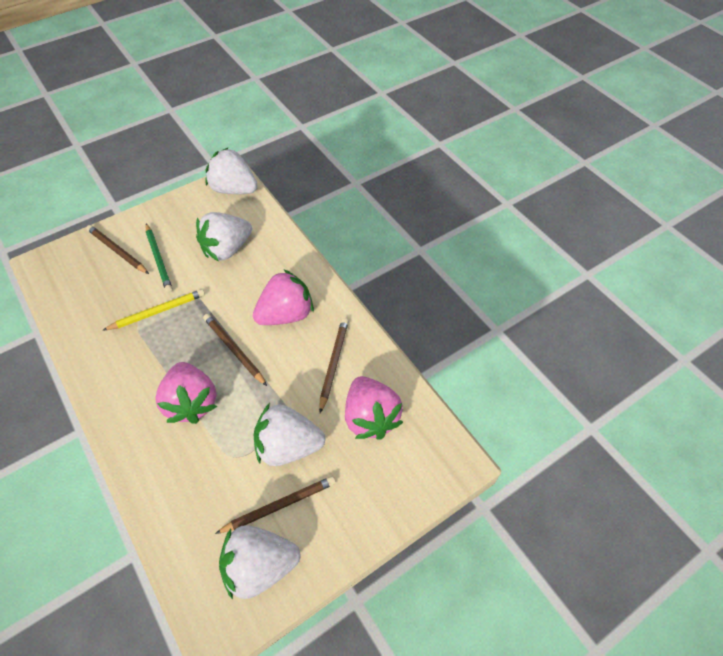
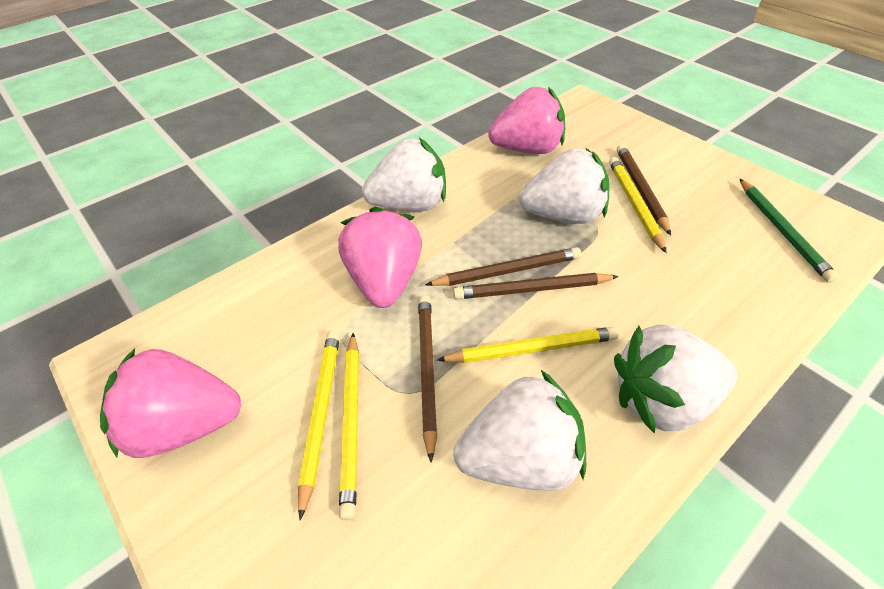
yellow pencil: 1 -> 4

